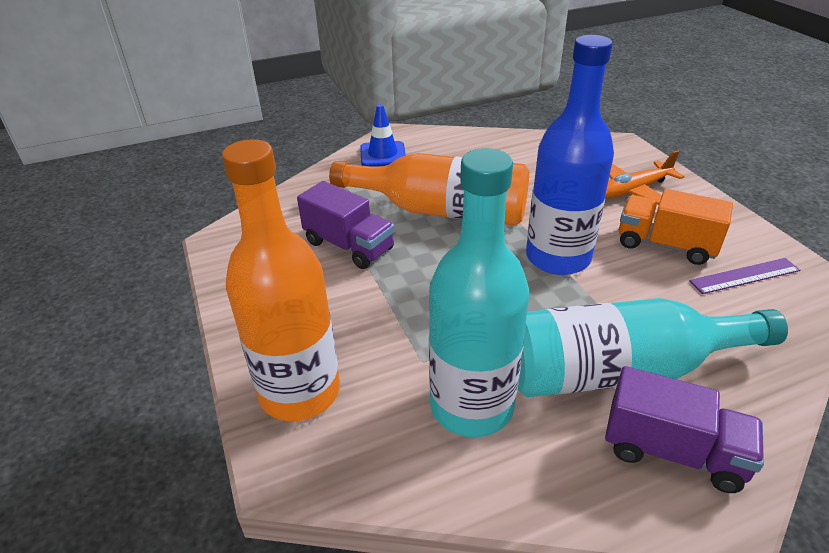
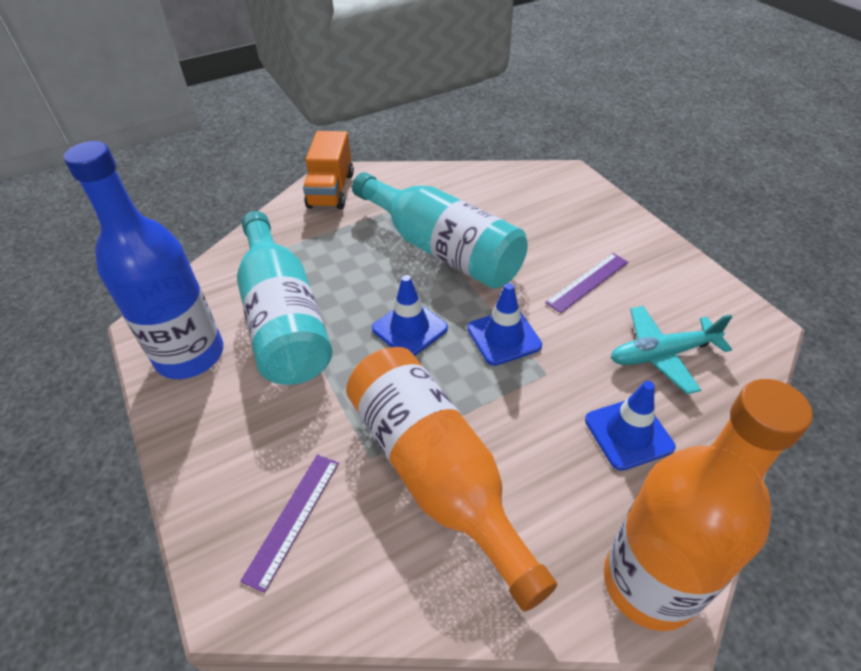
blue traffic cone: 1 -> 3
orange plane: 1 -> 0
purple ruler: 1 -> 2
purple truck: 2 -> 0
turquoise plane: 0 -> 1

